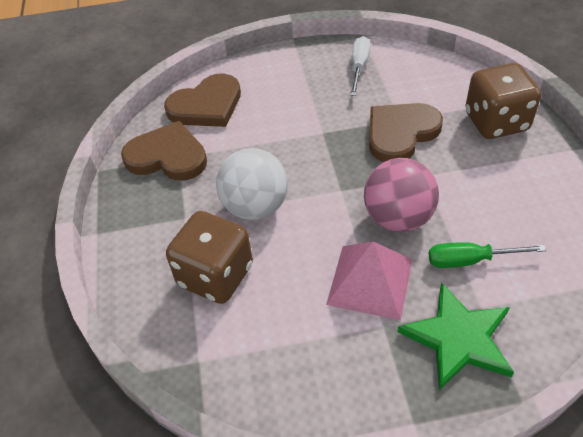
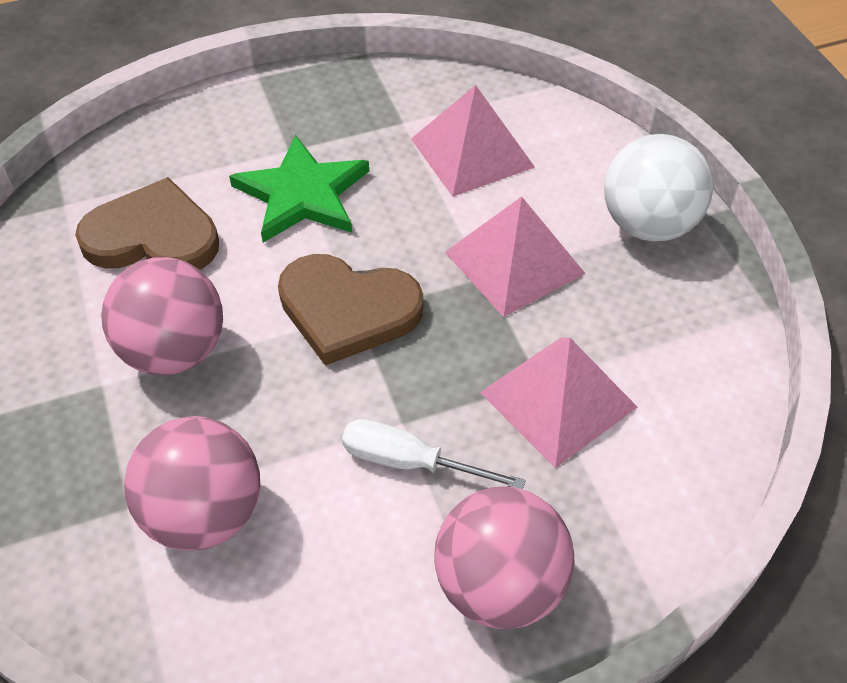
brown dice: 2 -> 0
brown heart: 3 -> 2
green screwdriver: 1 -> 0
pink ball: 1 -> 3
pink pyramid: 1 -> 3

